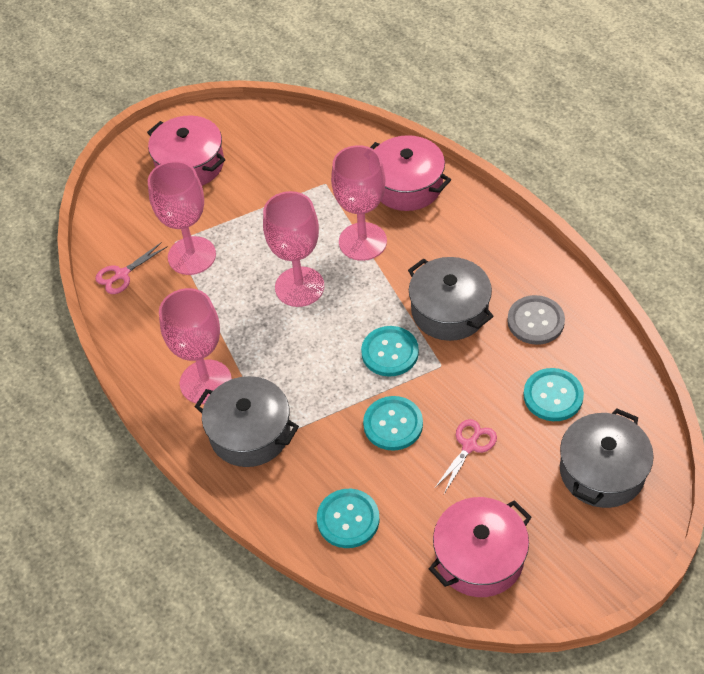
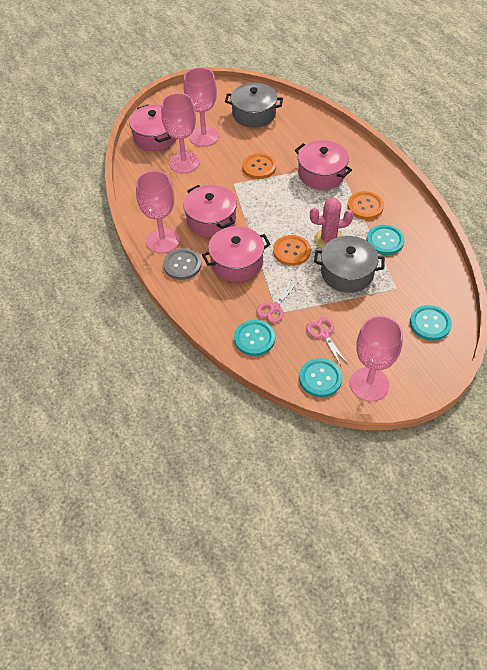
grey pot: 3 -> 2
orange button: 0 -> 3
pink cactus: 0 -> 1
pink pot: 3 -> 4

